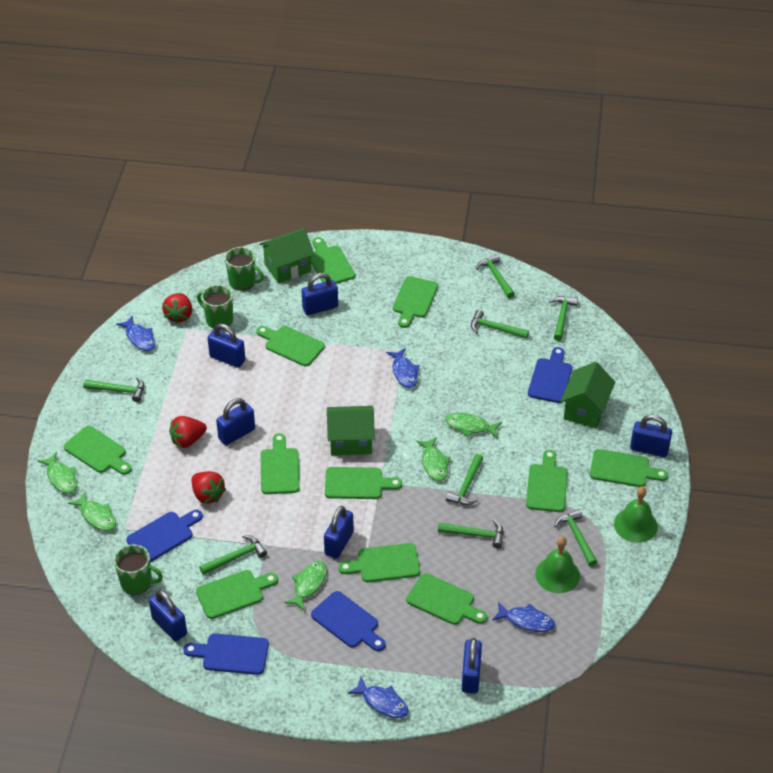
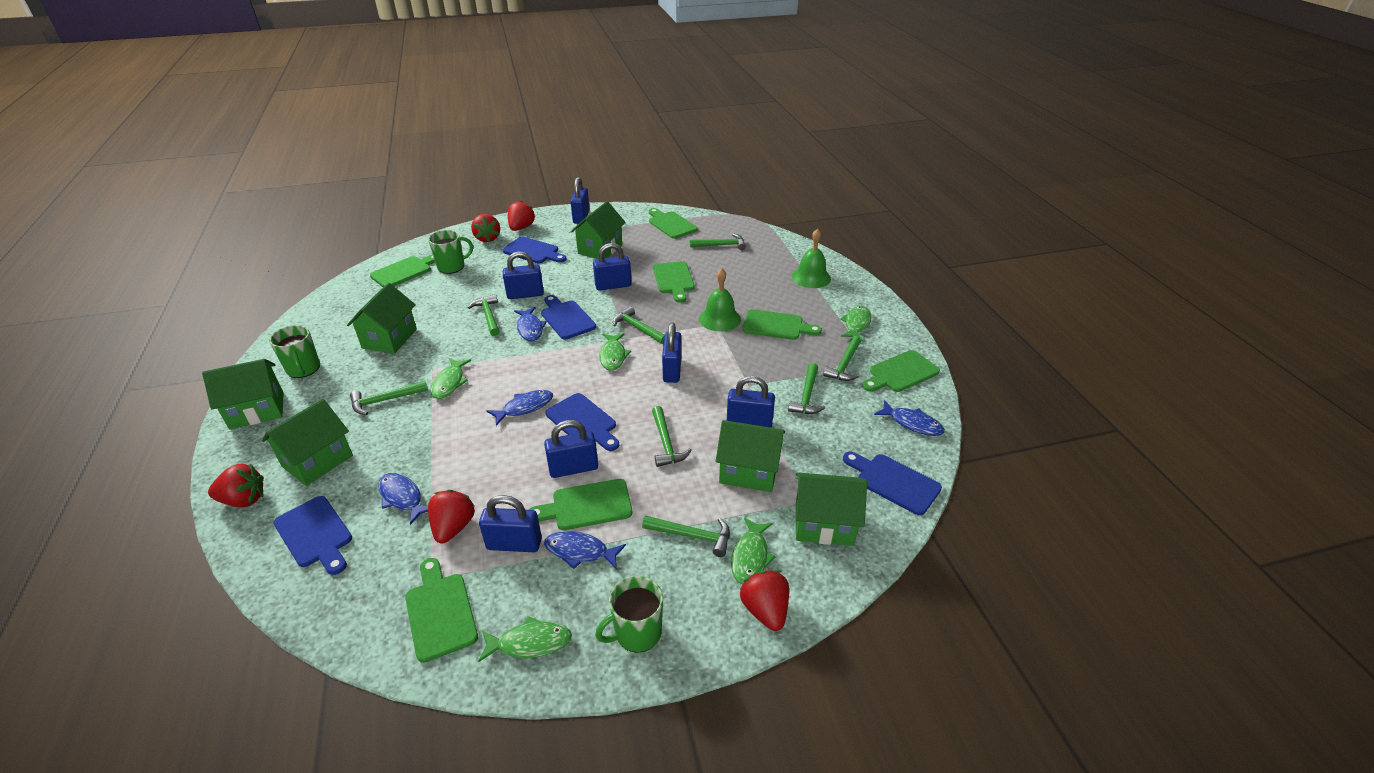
blue cutting board: 4 -> 5
blue fish: 4 -> 5
green cutting board: 11 -> 7
green house: 3 -> 6
red strawberry: 3 -> 5

